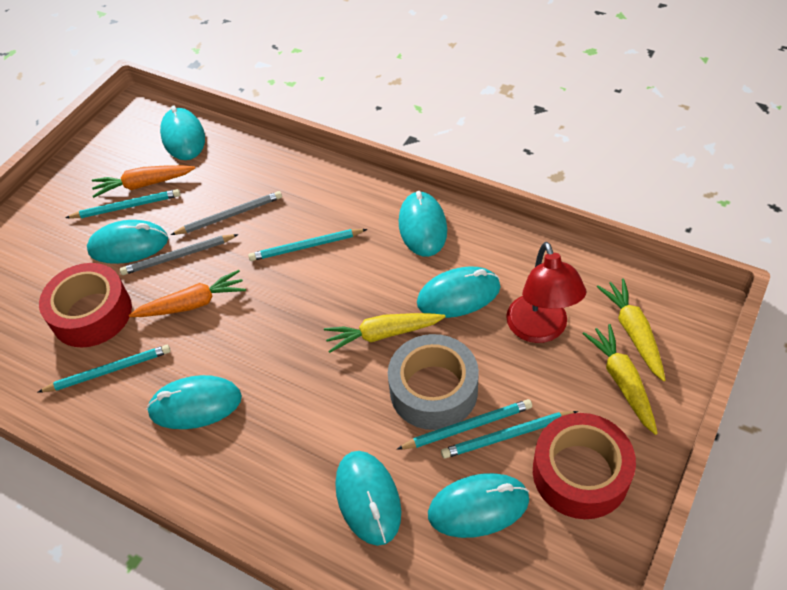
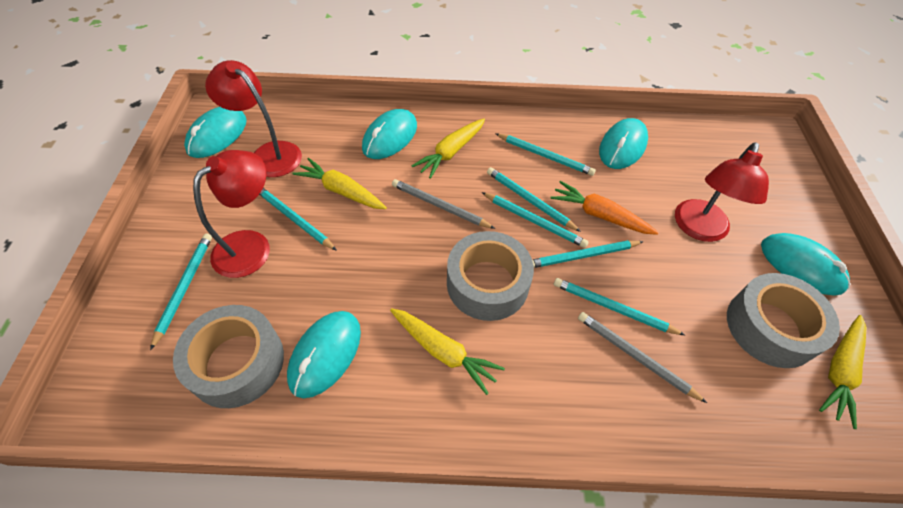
grey tape: 1 -> 3
orange carrot: 2 -> 1
red lamp: 1 -> 3
red tape: 2 -> 0
turquoise mouse: 7 -> 5
turquoise pencil: 5 -> 7
yellow carrot: 3 -> 4

